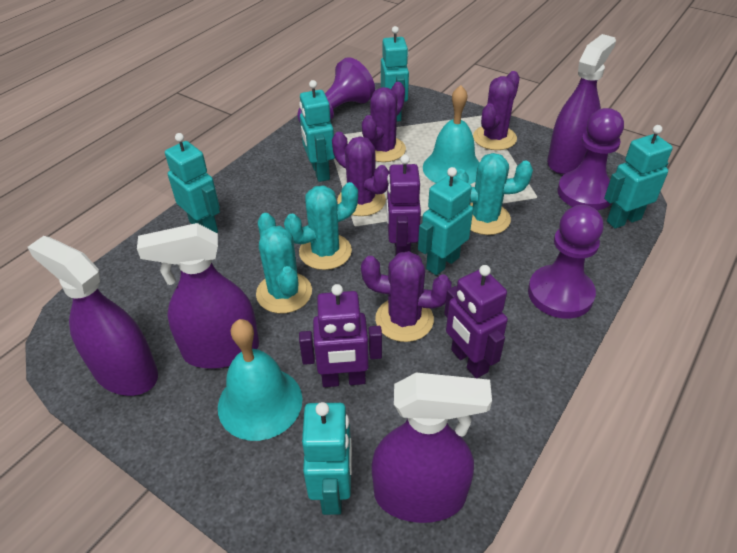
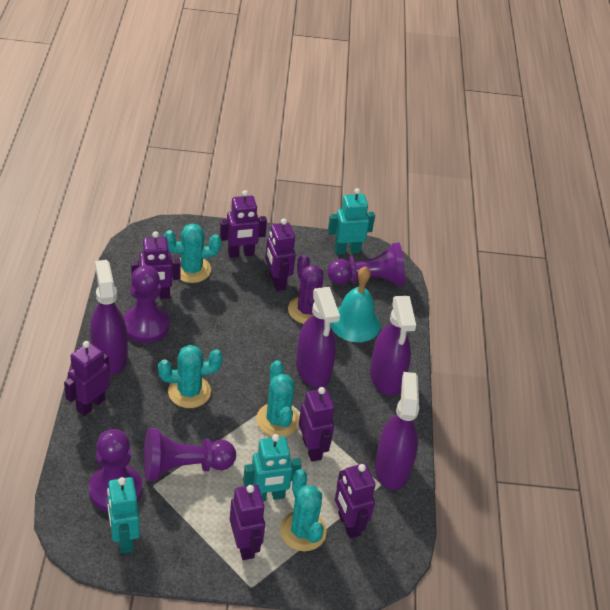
purple cactus: 4 -> 1
purple pawn: 3 -> 4
purple robot: 3 -> 7
turquoise bell: 2 -> 1
turquoise cactus: 3 -> 4
turquoise robot: 6 -> 3

